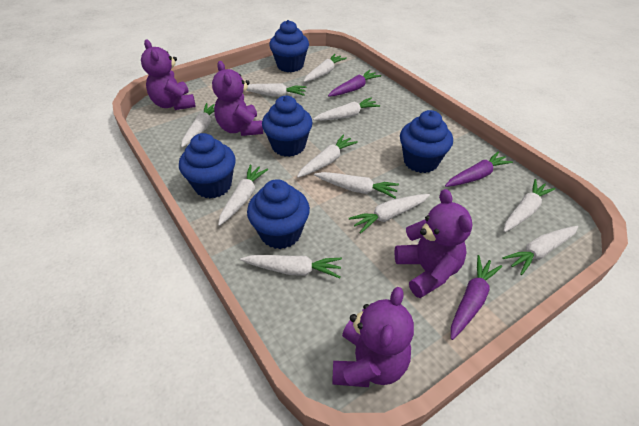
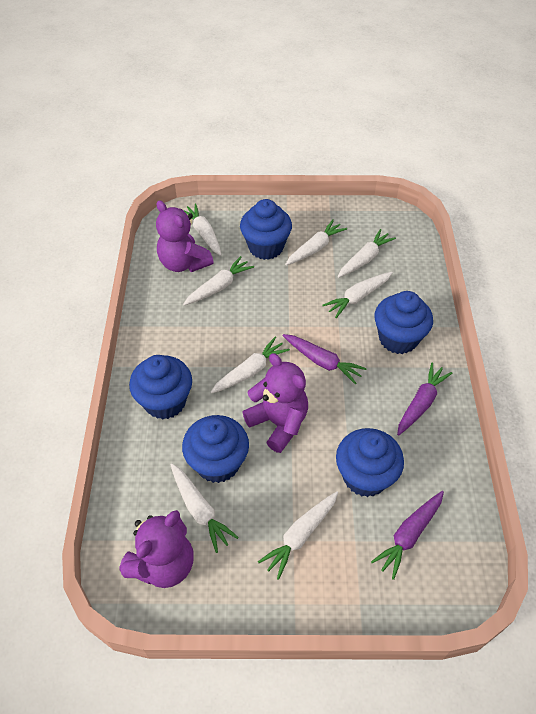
purple teddy bear: 4 -> 3
white carrot: 11 -> 8

